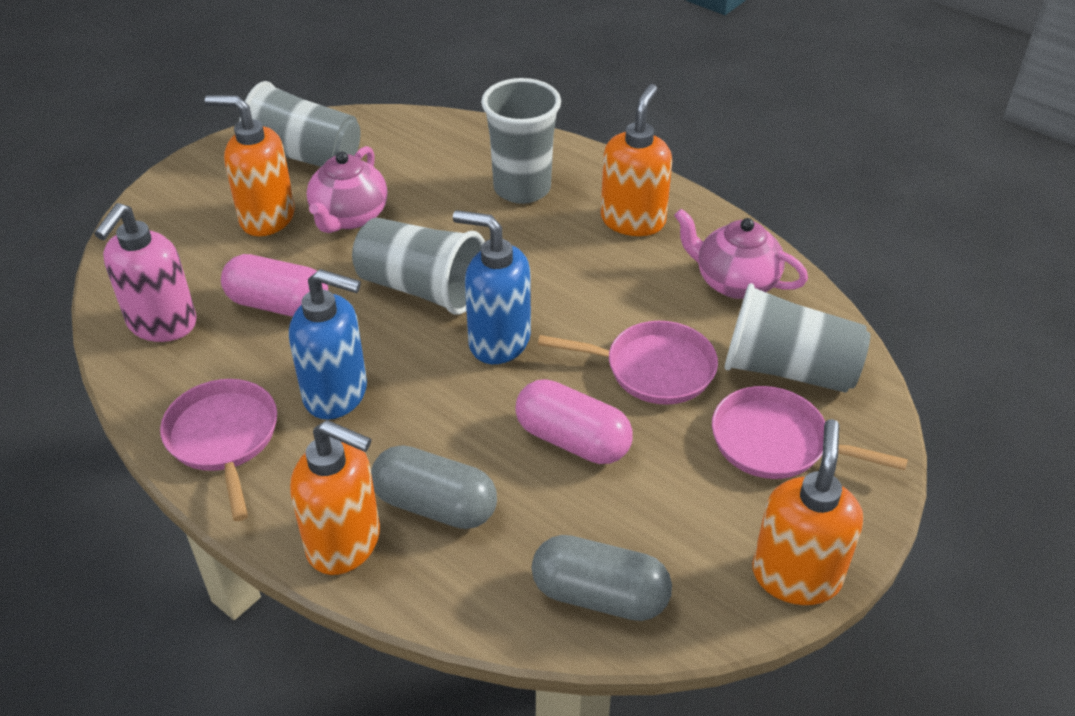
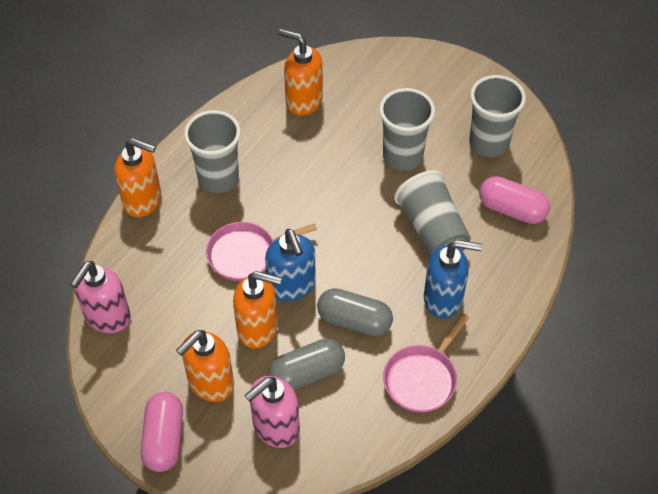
pink pan: 3 -> 2
pink soap dispenser: 1 -> 2
pink teapot: 2 -> 0

